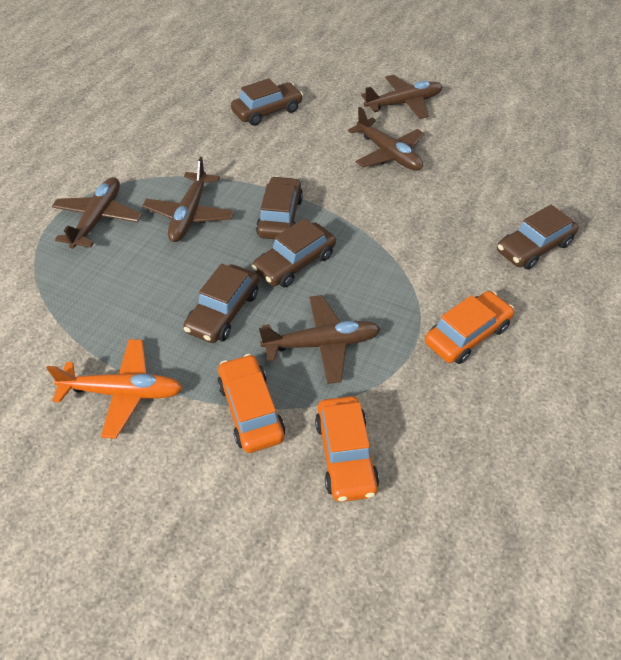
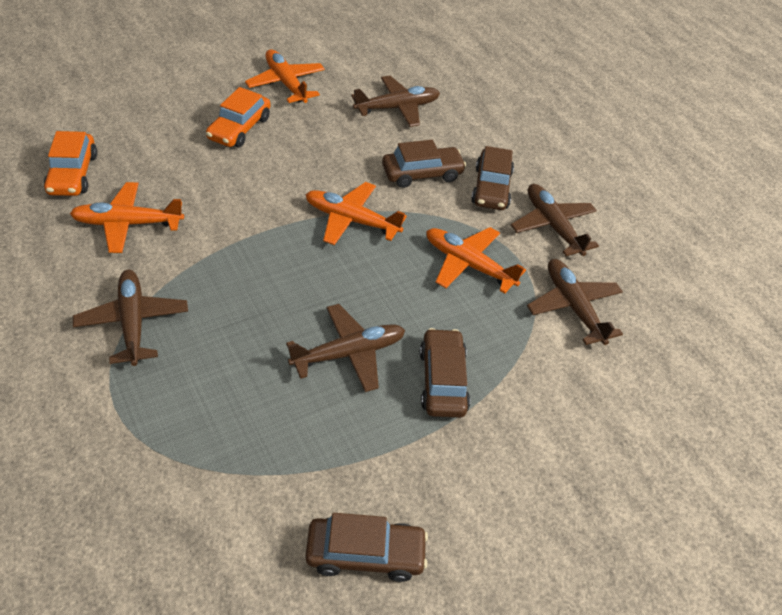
brown car: 5 -> 4
orange car: 3 -> 2
orange plane: 1 -> 4

